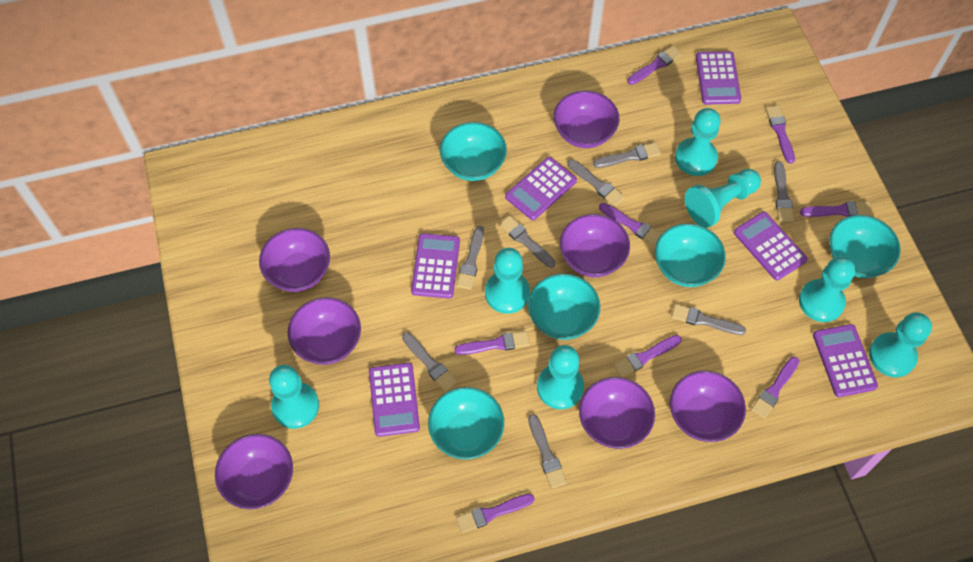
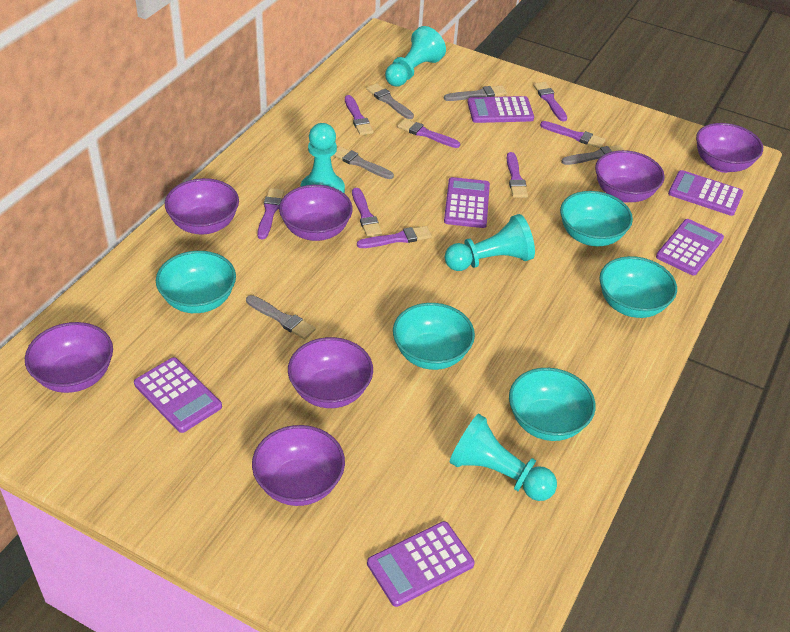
grey brush: 8 -> 5
turquoise pawn: 7 -> 4

